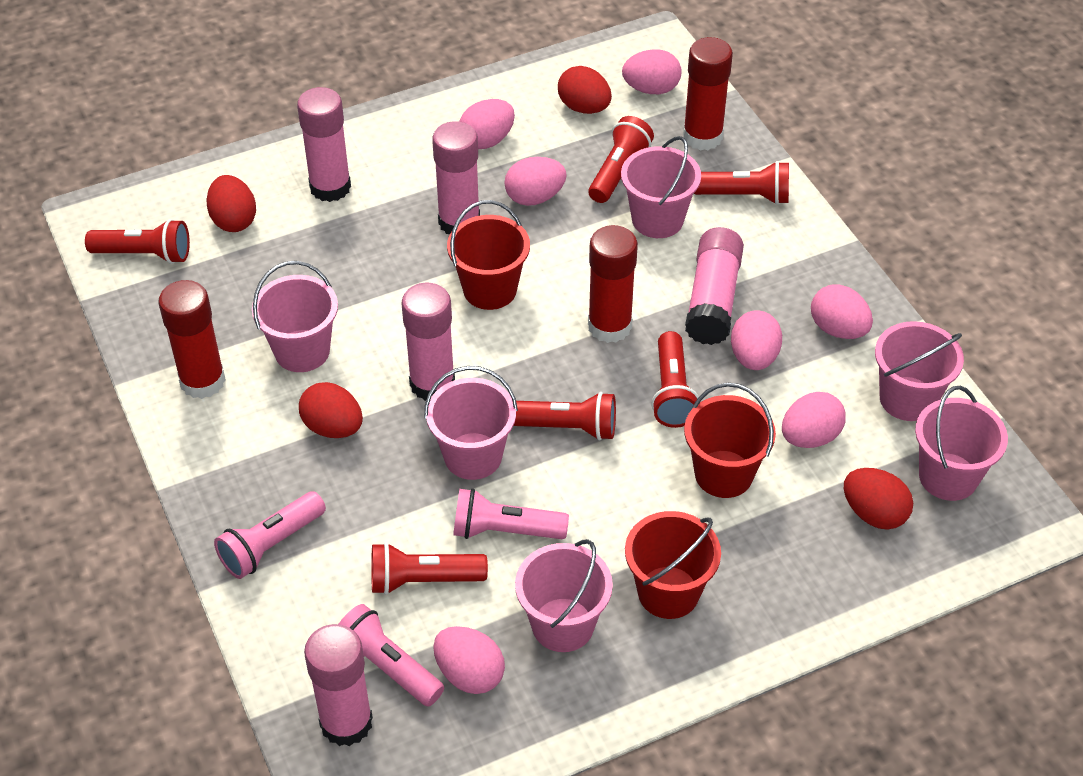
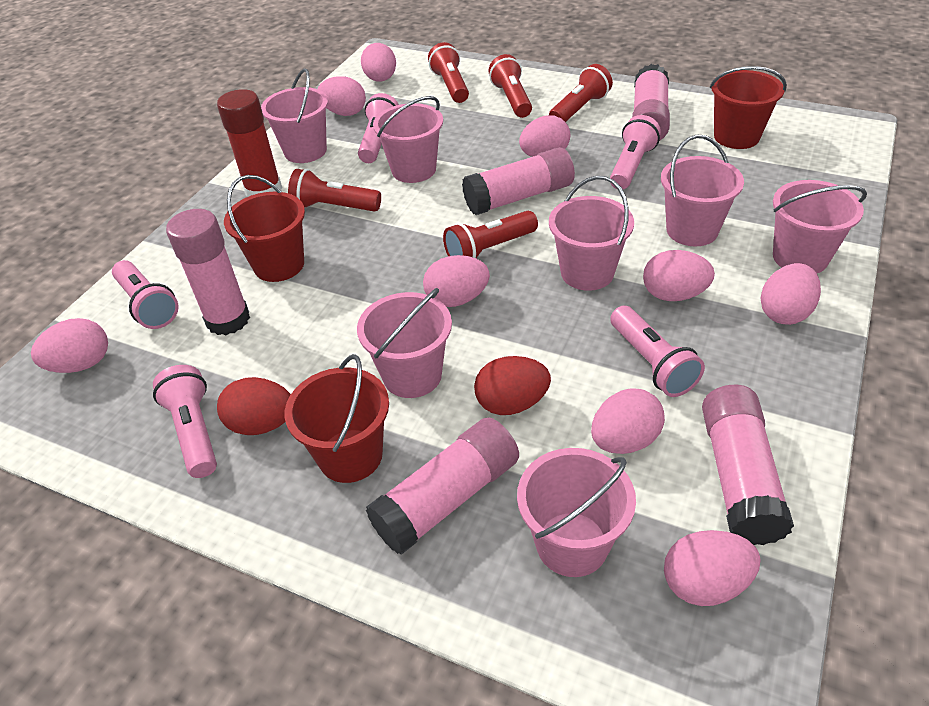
pink bucket: 6 -> 7
pink egg: 7 -> 9
pink flashlight: 3 -> 5
red egg: 4 -> 2
red flashlight: 6 -> 5
red glue stick: 3 -> 1

